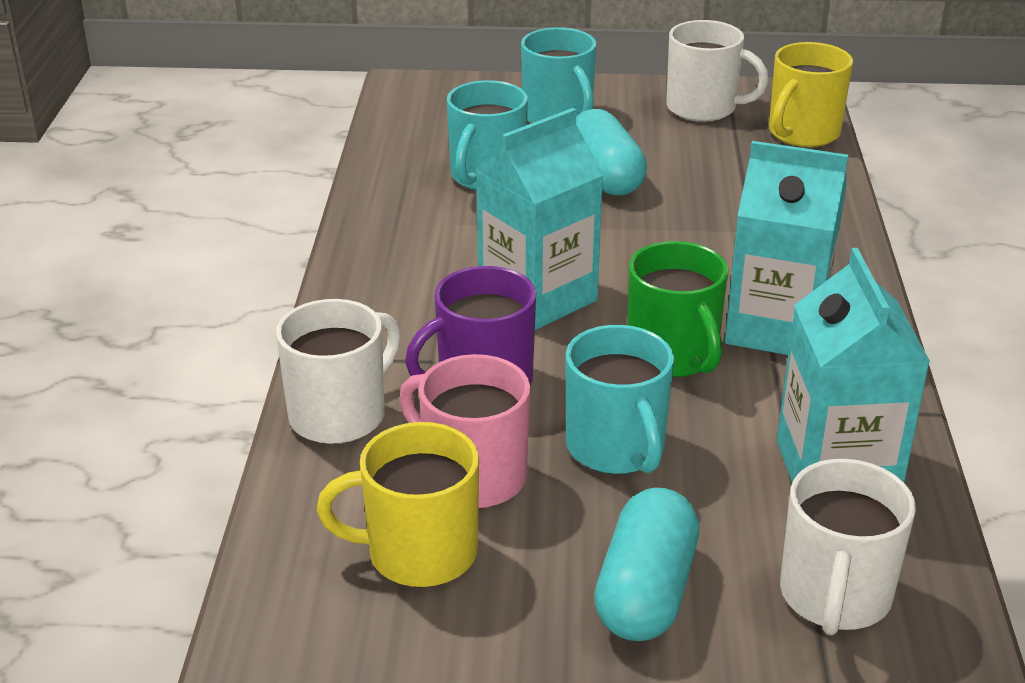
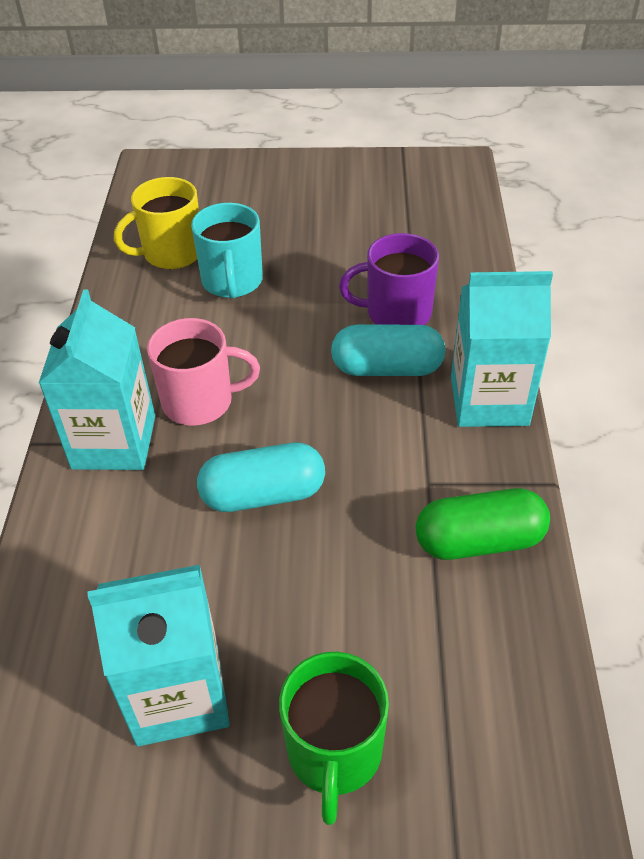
green capsule: 0 -> 1
turquoise mug: 3 -> 1
white mug: 3 -> 0
yellow mug: 2 -> 1

